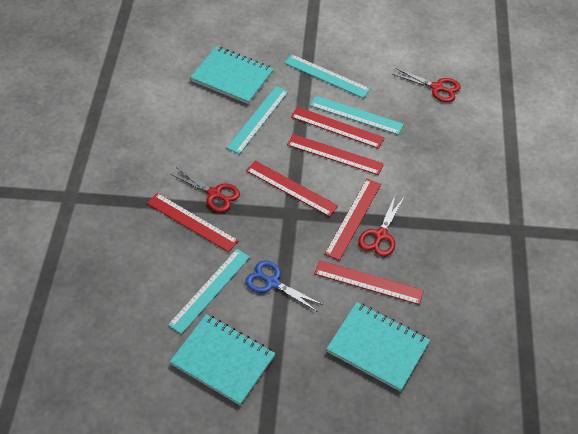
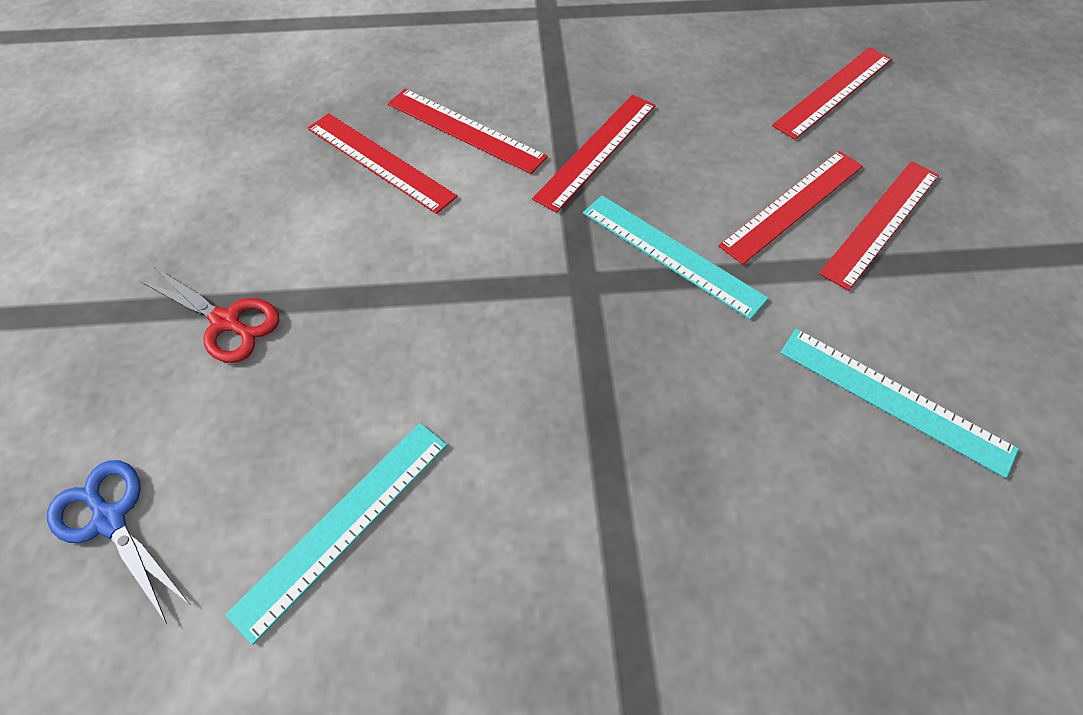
red scissors: 3 -> 1
turquoise notebook: 3 -> 0
turquoise ruler: 4 -> 3

